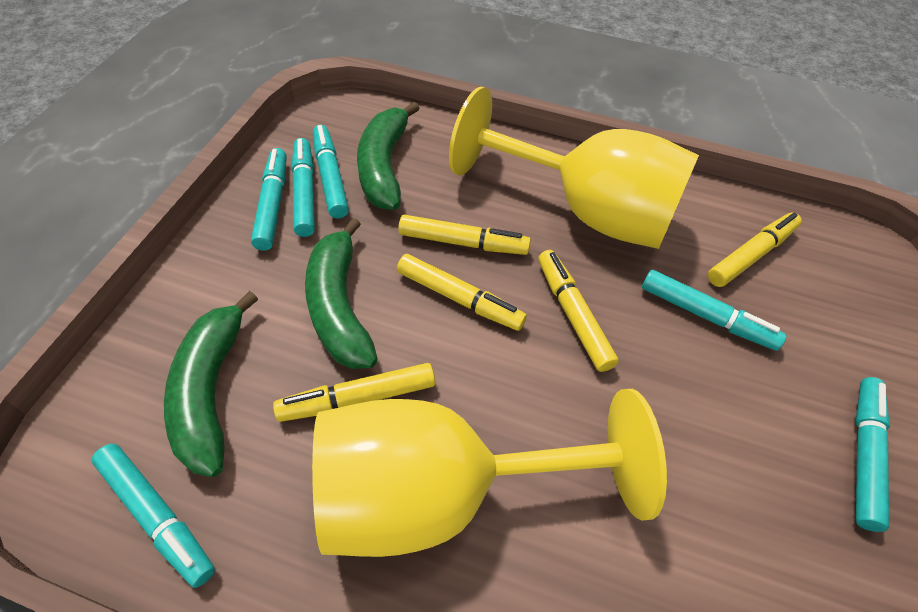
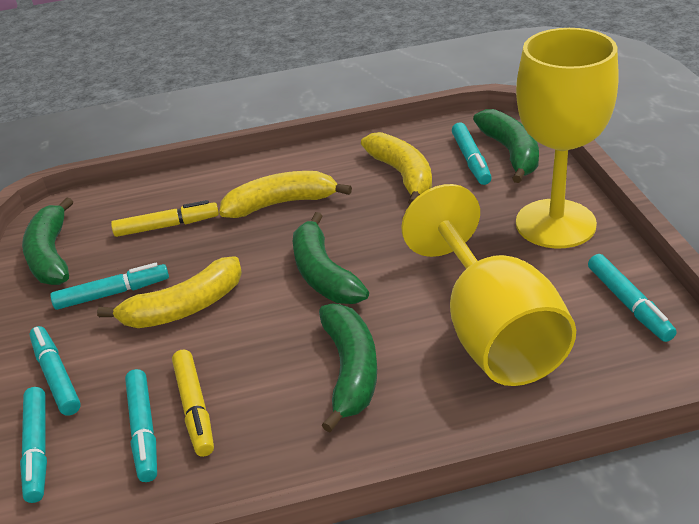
green banana: 3 -> 4
yellow banana: 0 -> 3
yellow marker: 5 -> 2

